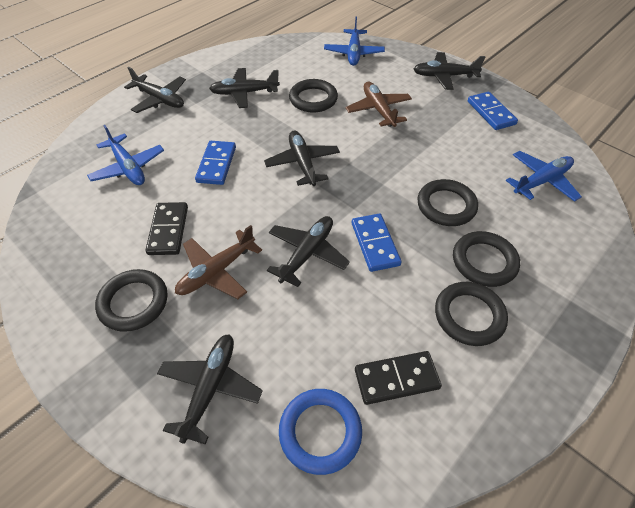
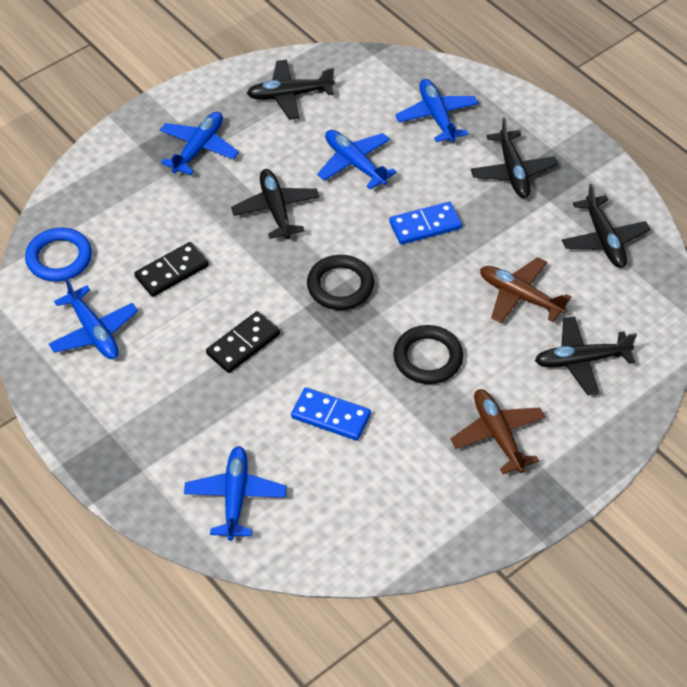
black plane: 6 -> 5
black ring: 5 -> 2
blue domino: 3 -> 2
blue plane: 3 -> 5

